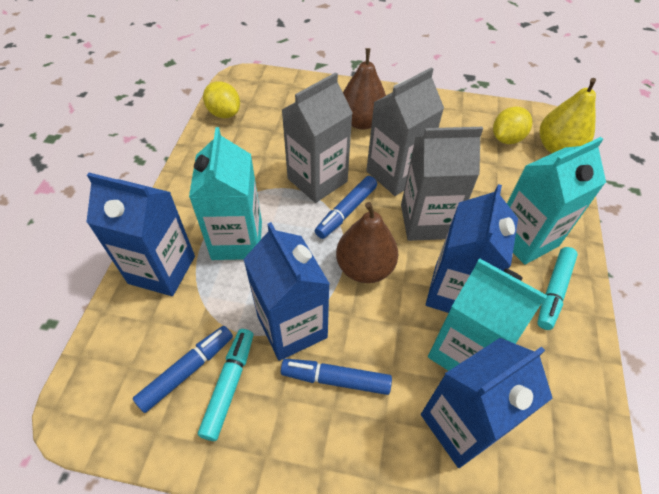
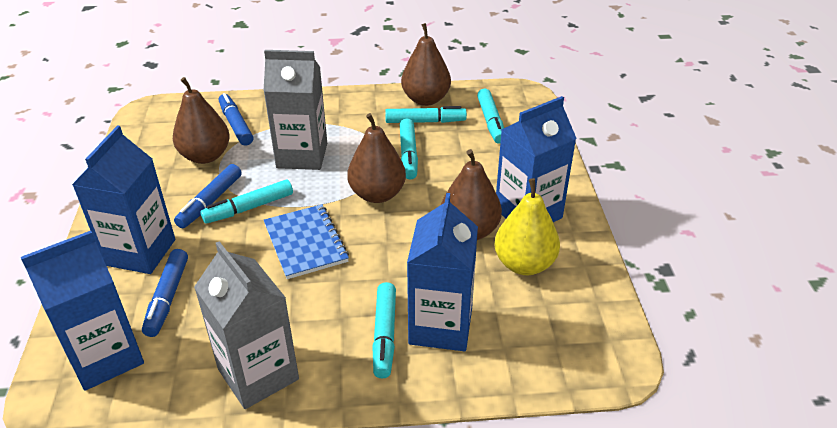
blue notebook: 0 -> 1
brown pear: 2 -> 4
grey carton: 3 -> 2
turquoise carton: 3 -> 0
turquoise marker: 2 -> 5
yellow lemon: 2 -> 0

